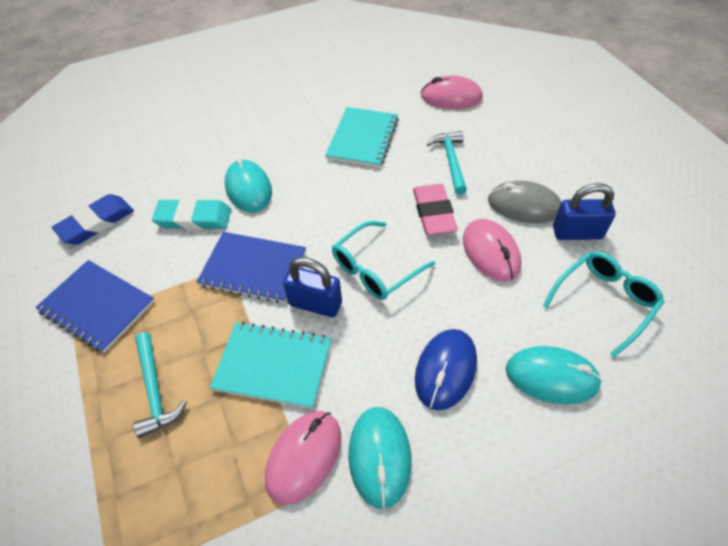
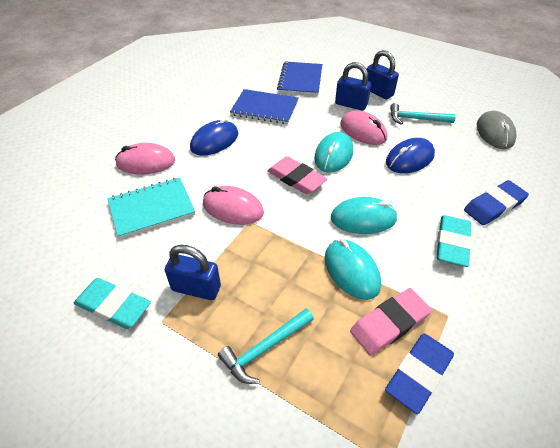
blue eraser: 1 -> 2
blue mouse: 1 -> 2
blue padlock: 2 -> 3
pink eraser: 1 -> 2
turquoise eraser: 1 -> 2
turquoise glasses: 2 -> 0
turquoise notebook: 2 -> 1

